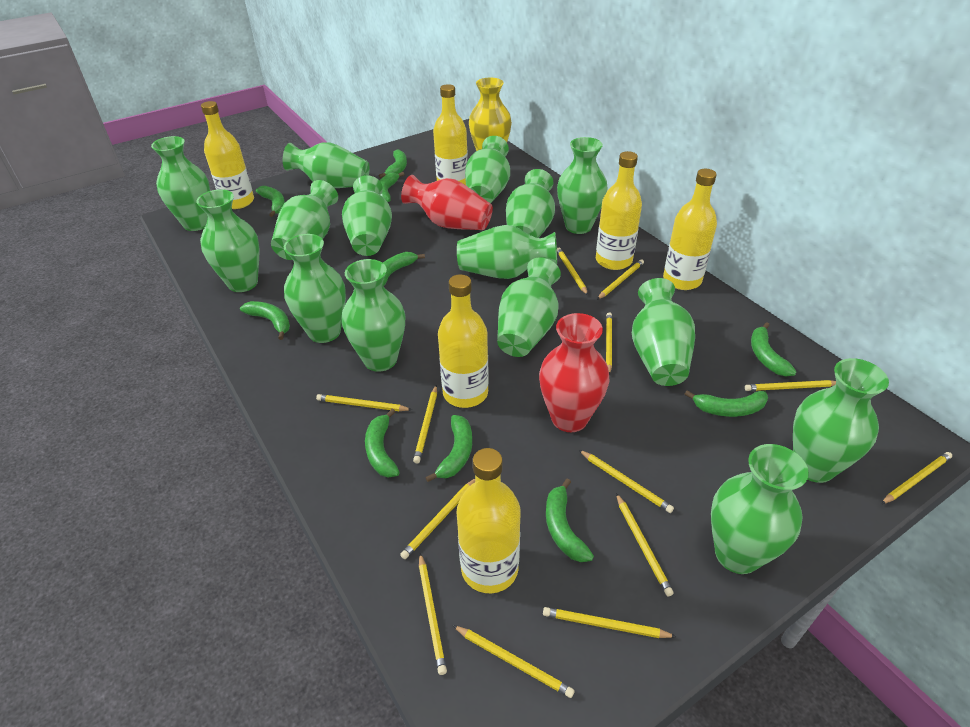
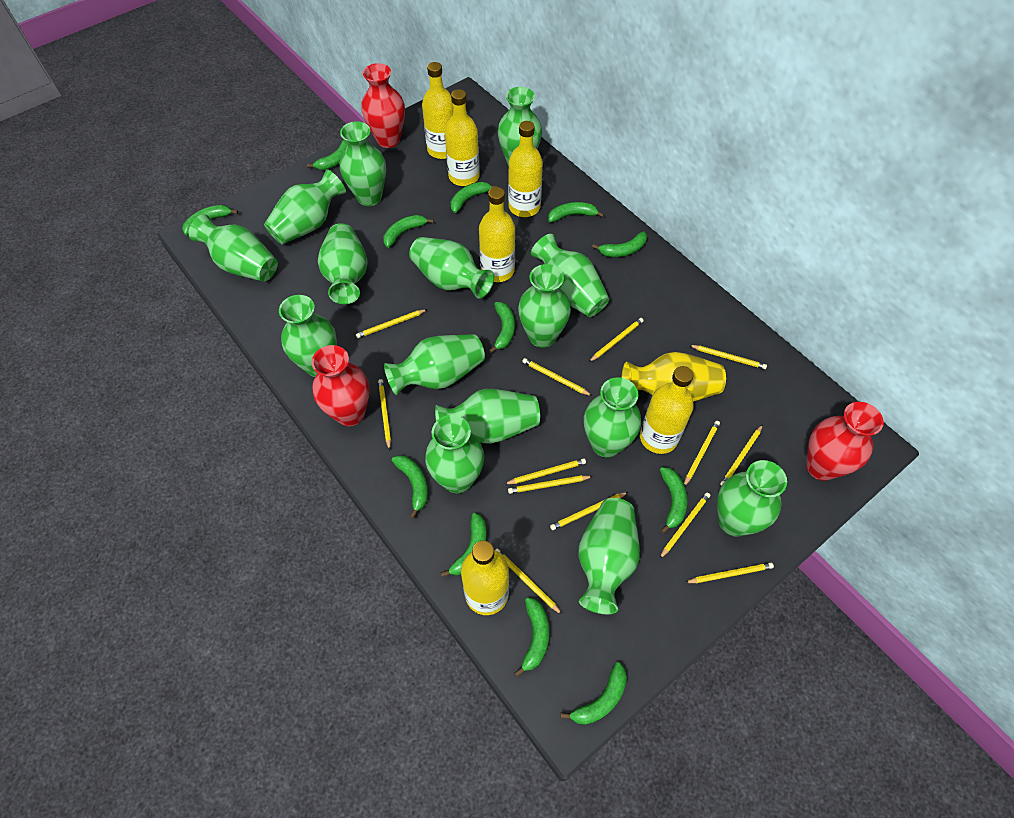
green banana: 10 -> 12
red vase: 2 -> 3

